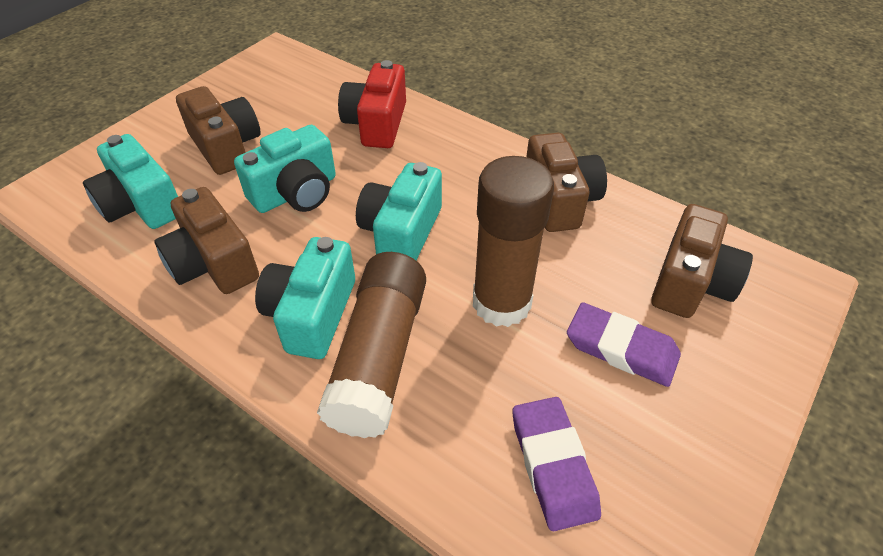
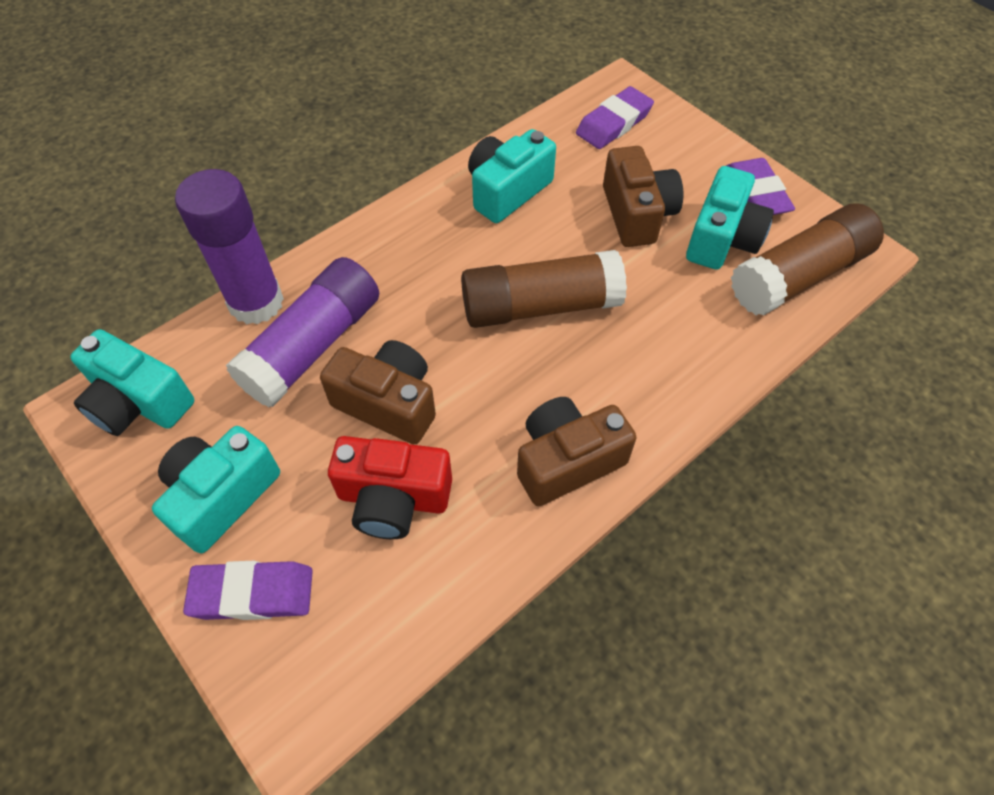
brown camera: 4 -> 3
purple eraser: 2 -> 3
purple glue stick: 0 -> 2

